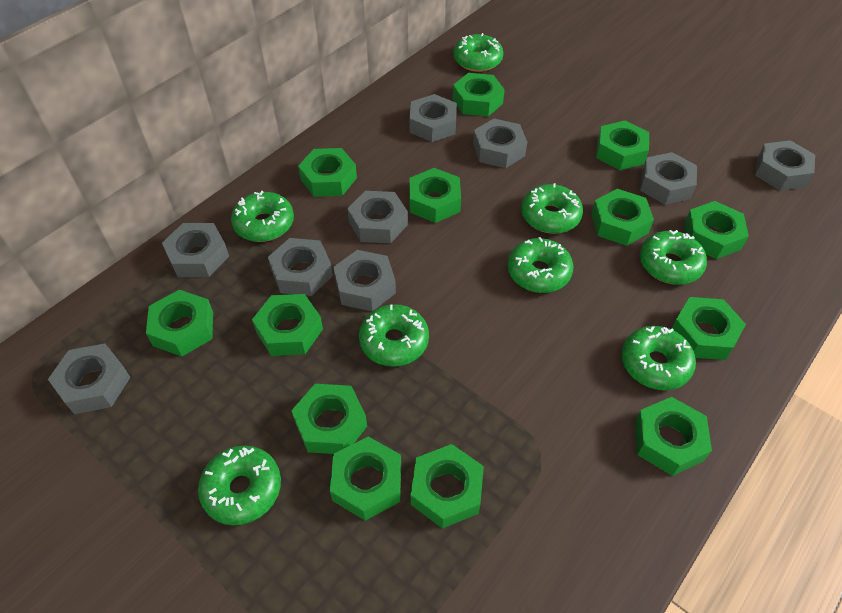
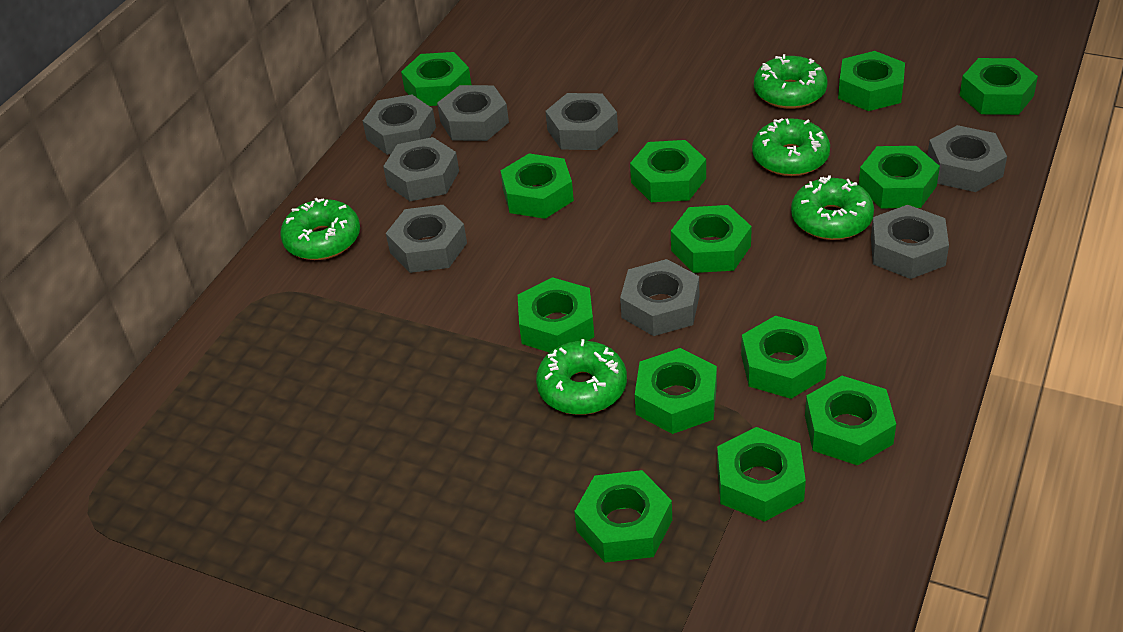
green donut: 8 -> 5
grey nut: 9 -> 8

